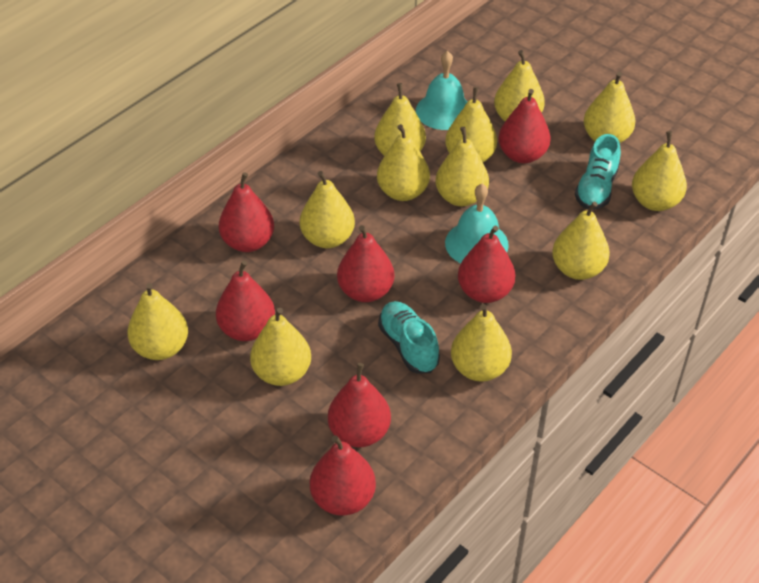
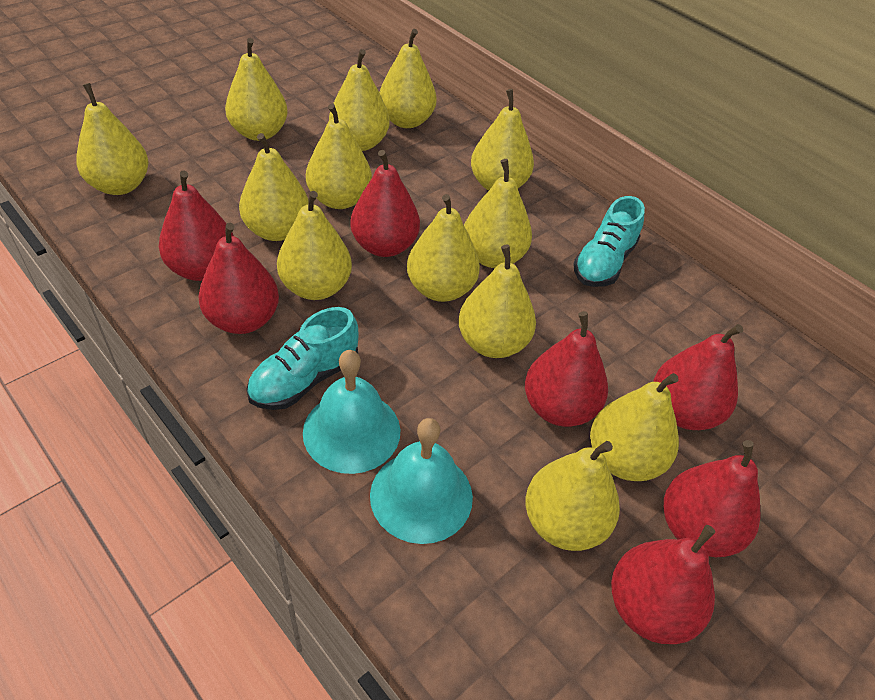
yellow pear: 12 -> 13

